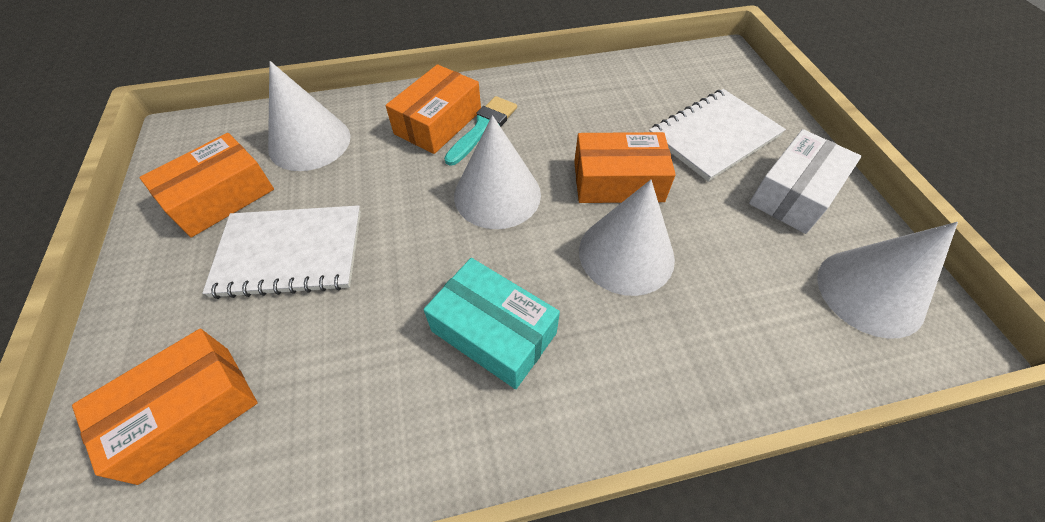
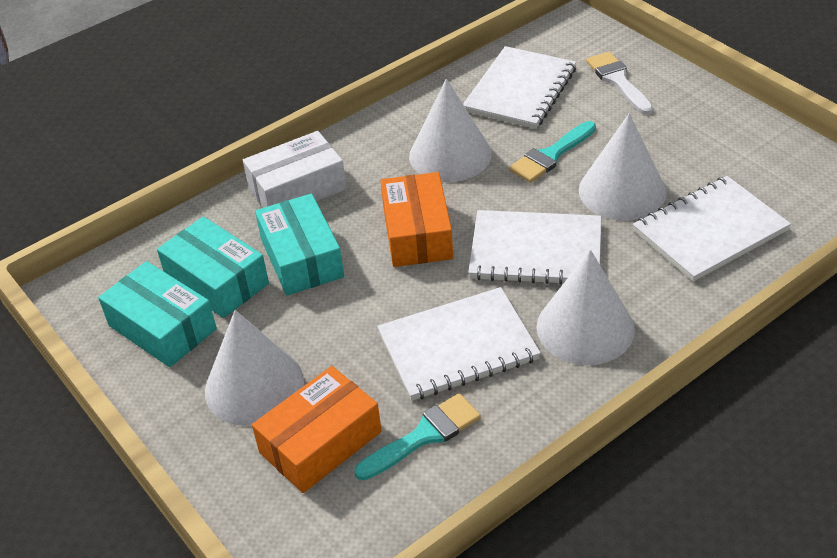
orange box: 4 -> 2
turquoise box: 1 -> 3
turquoise brush: 1 -> 2
white brush: 0 -> 1
white notebook: 2 -> 4

